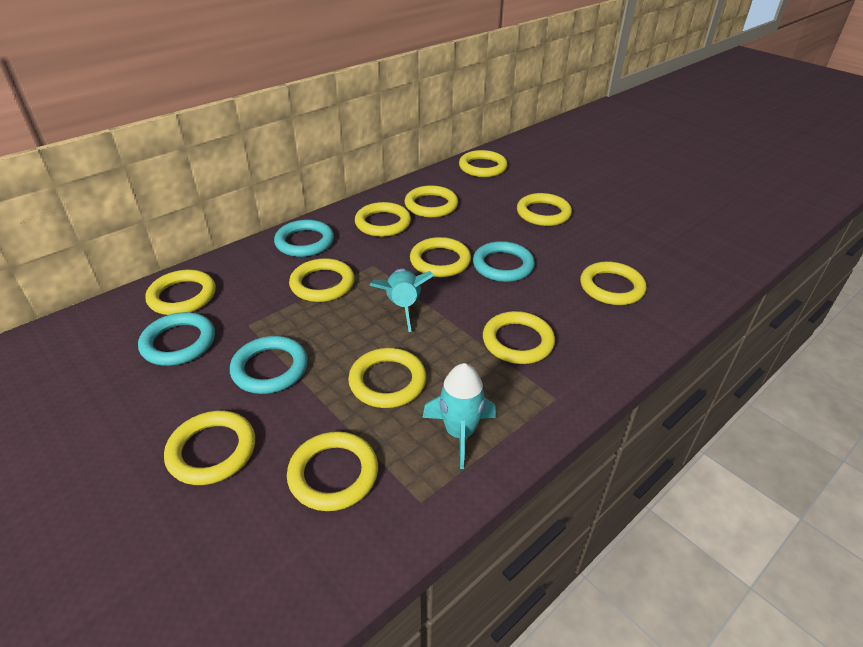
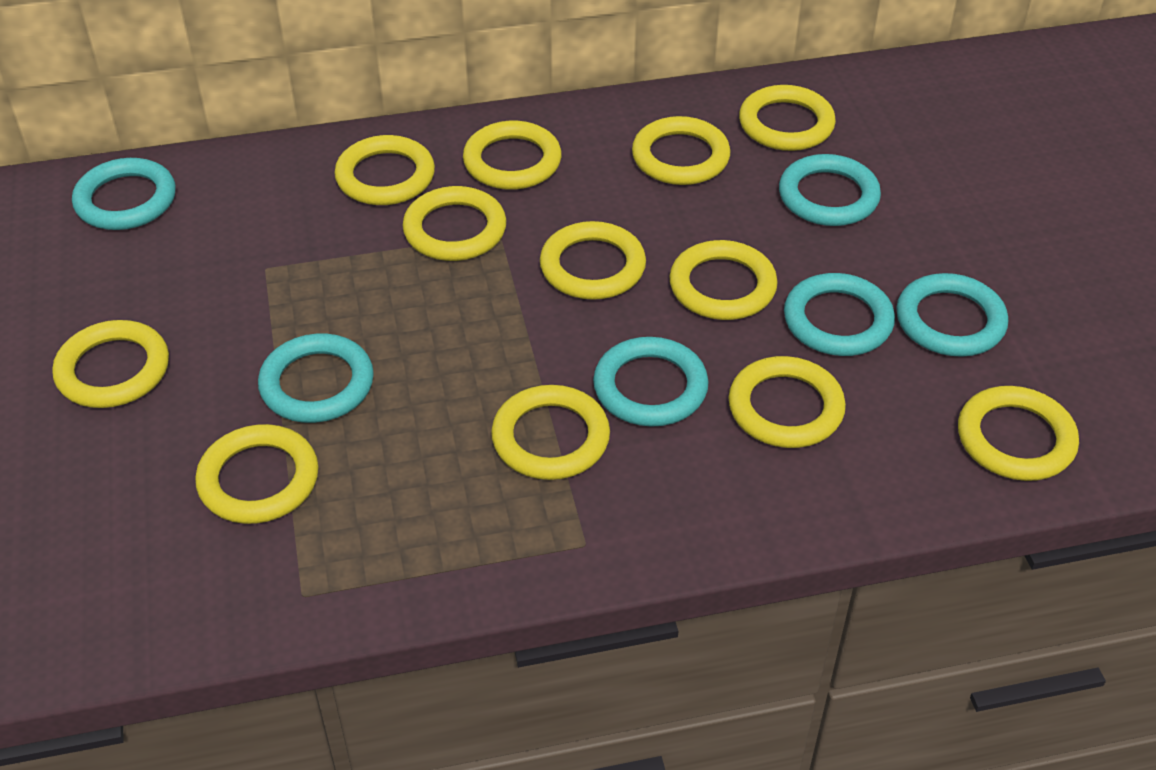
turquoise ring: 4 -> 6
turquoise rocket: 2 -> 0

